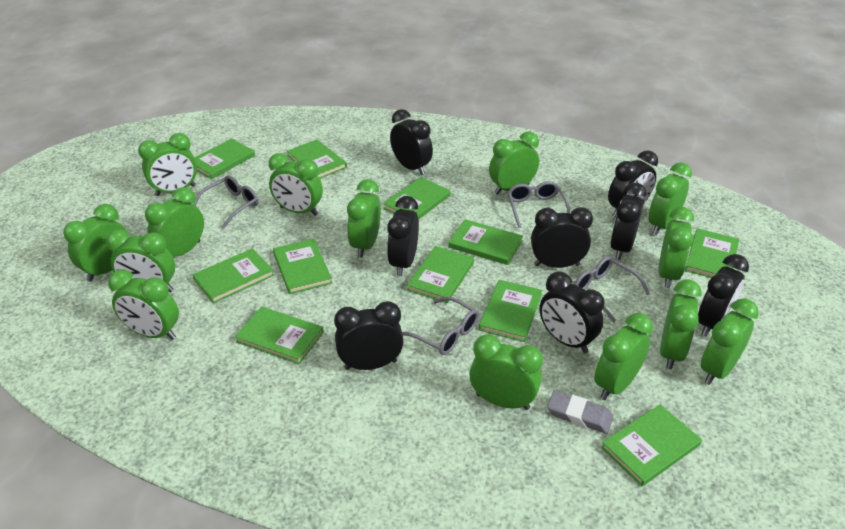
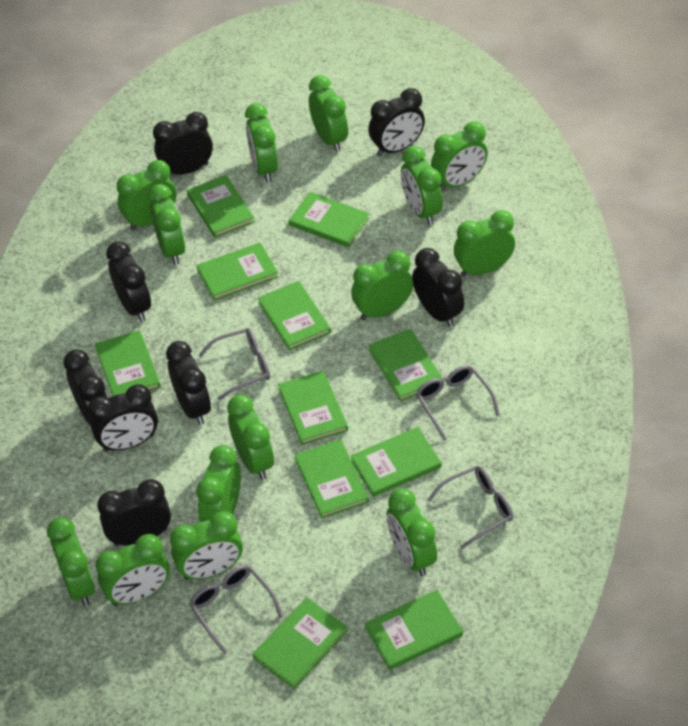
grey eraser: 1 -> 0

